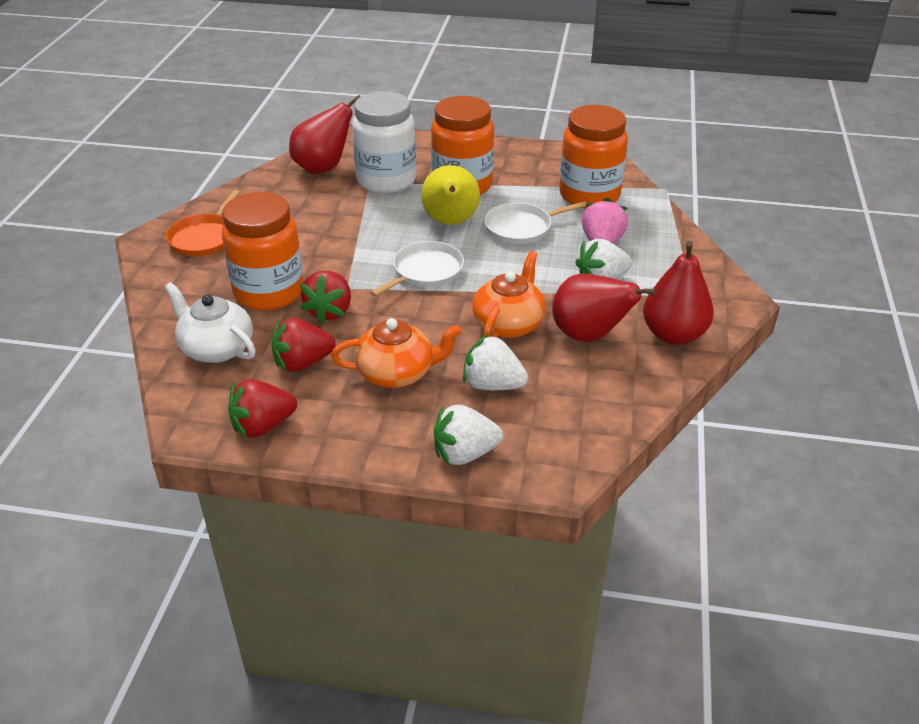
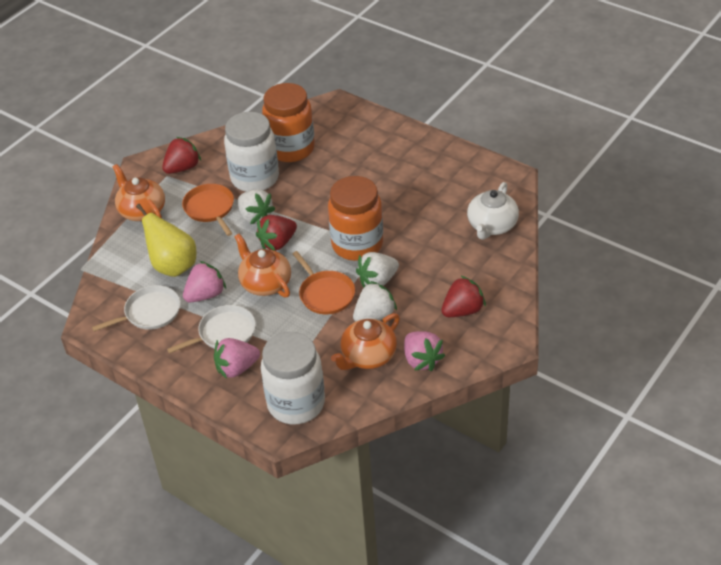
orange jar: 3 -> 2
orange pan: 1 -> 2
orange teapot: 2 -> 3
pink strawberry: 1 -> 3
red pear: 3 -> 0
white jar: 1 -> 2

